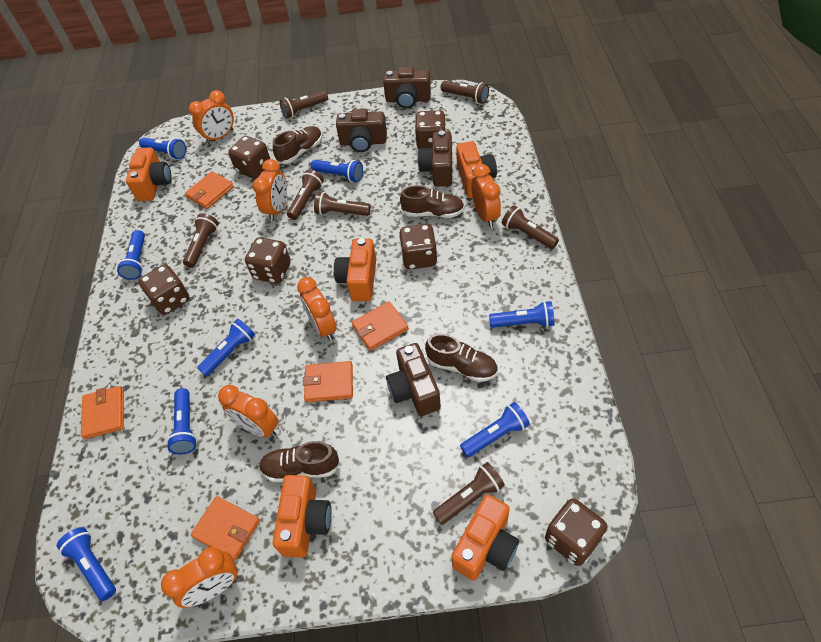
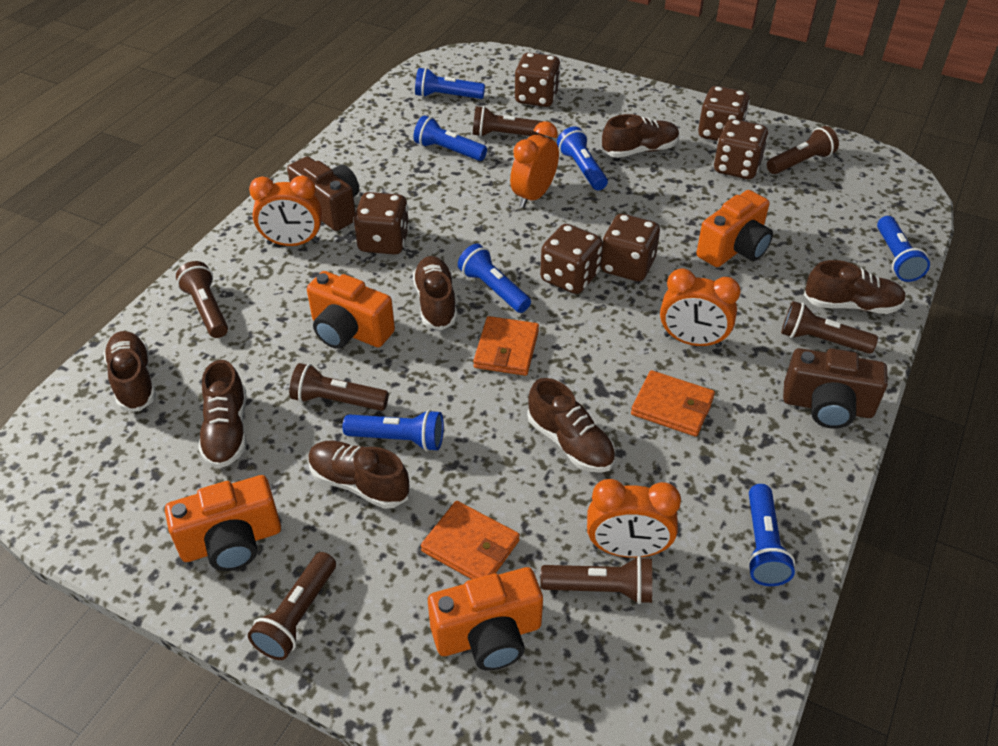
blue flashlight: 8 -> 7
brown camera: 4 -> 2
brown shoe: 4 -> 7
orange camera: 5 -> 4
orange clock: 6 -> 4
orange wallet: 5 -> 3

